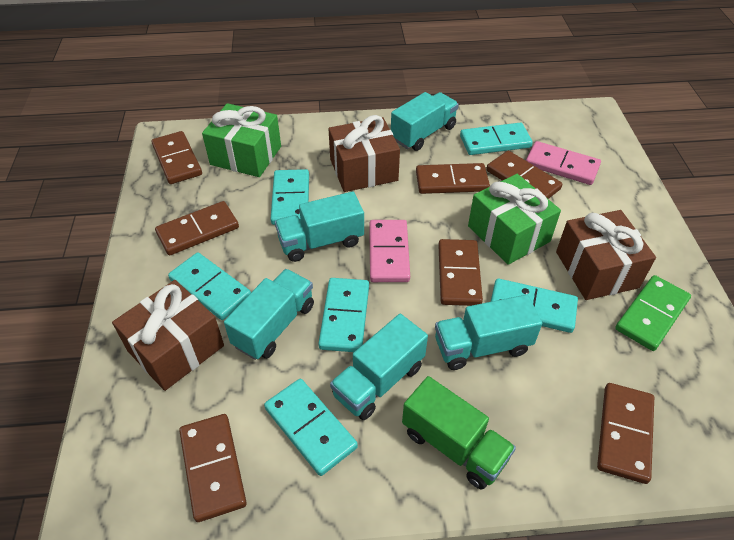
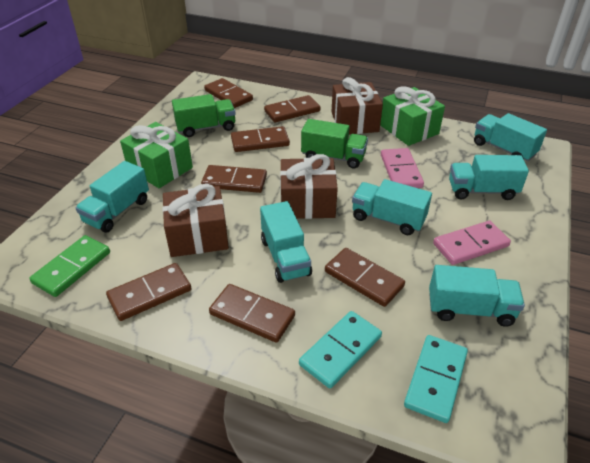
green truck: 1 -> 2
turquoise domino: 6 -> 2
turquoise truck: 5 -> 6

